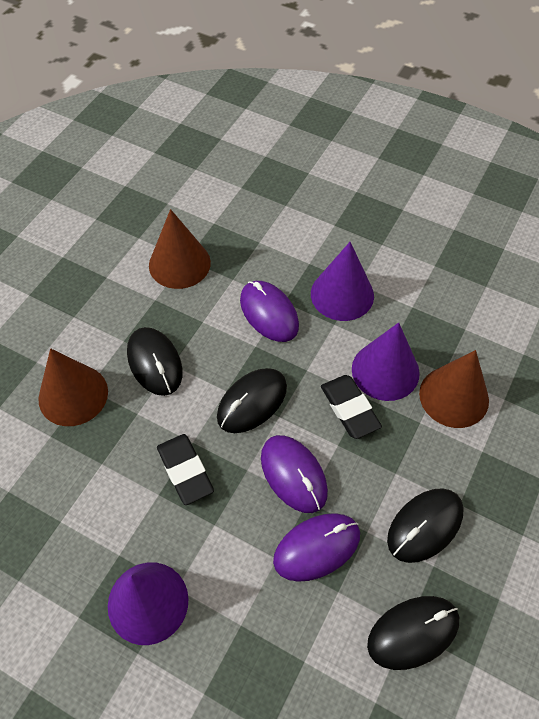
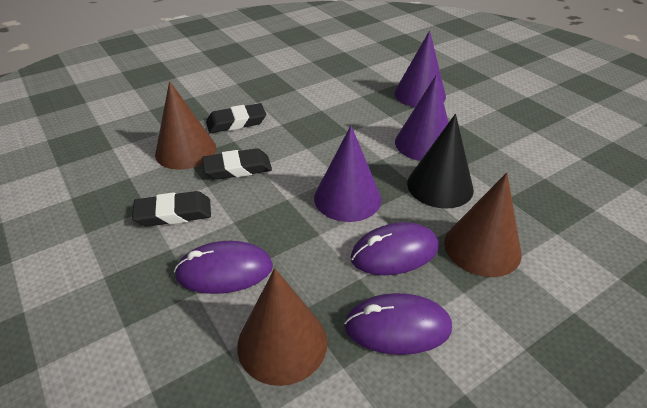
black cone: 0 -> 1
black eraser: 2 -> 3
black mouse: 4 -> 0

